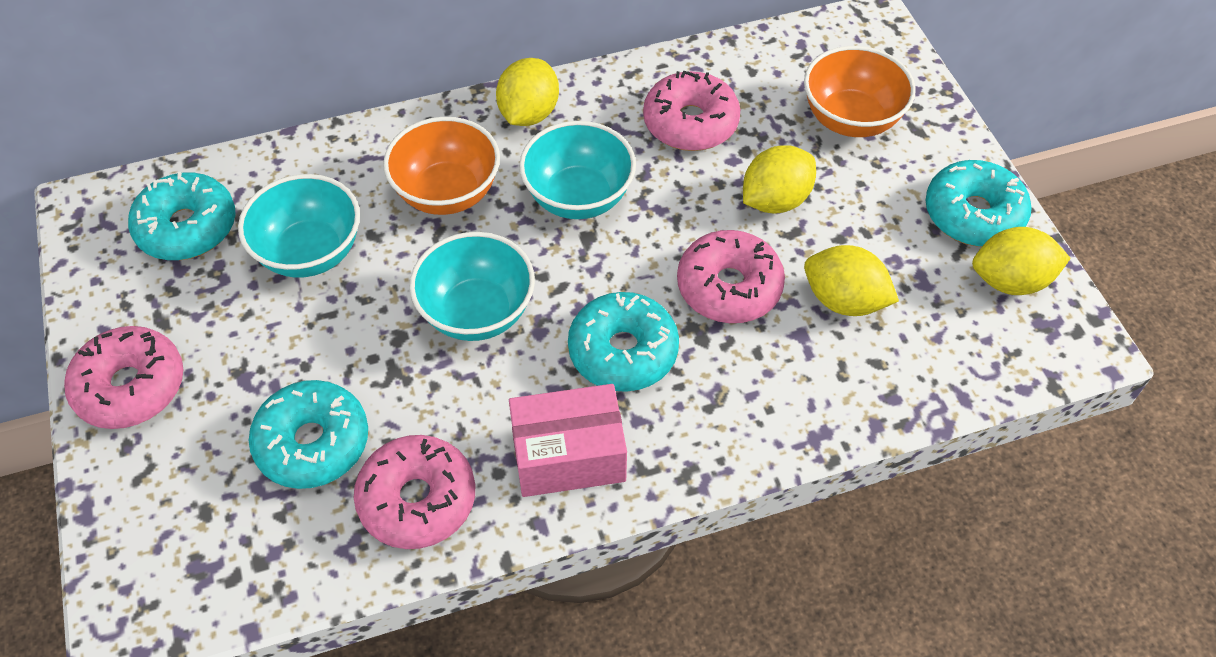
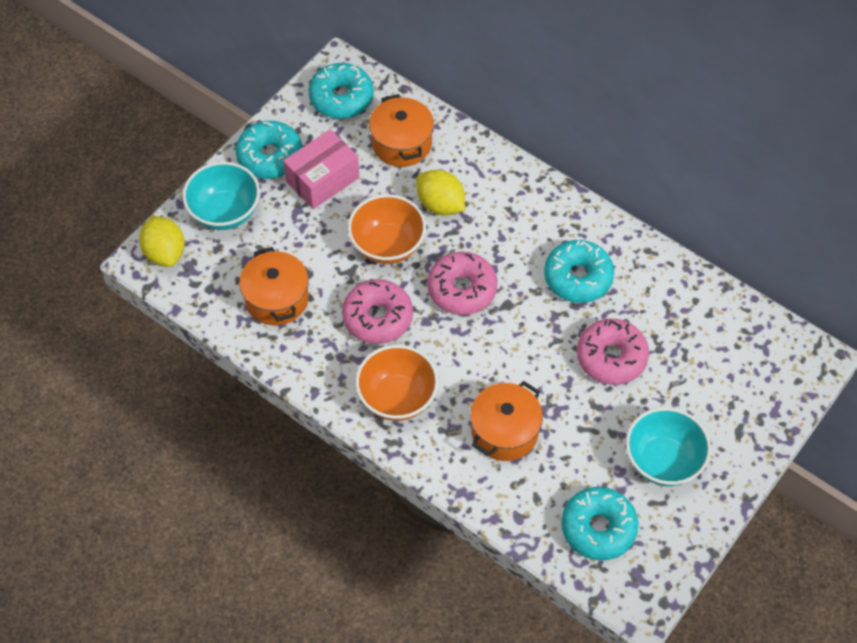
orange pot: 0 -> 3
pink donut: 4 -> 3
turquoise bowl: 3 -> 2
yellow lemon: 4 -> 2

